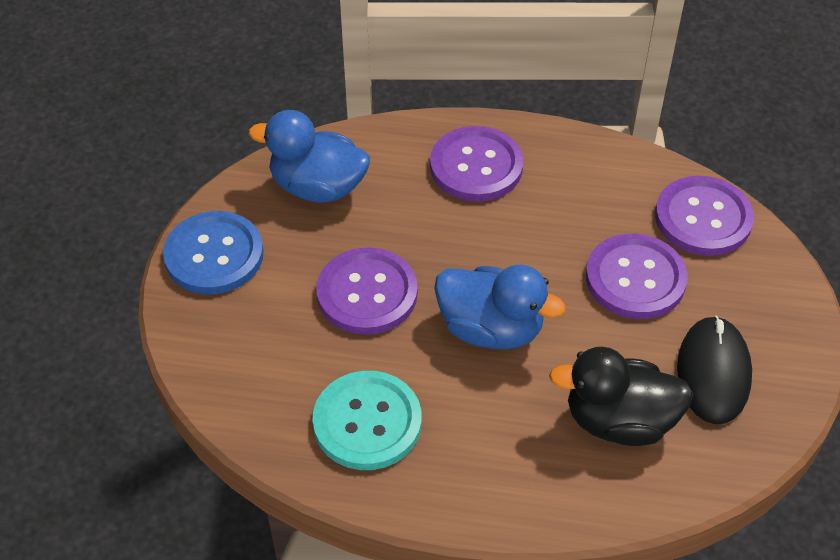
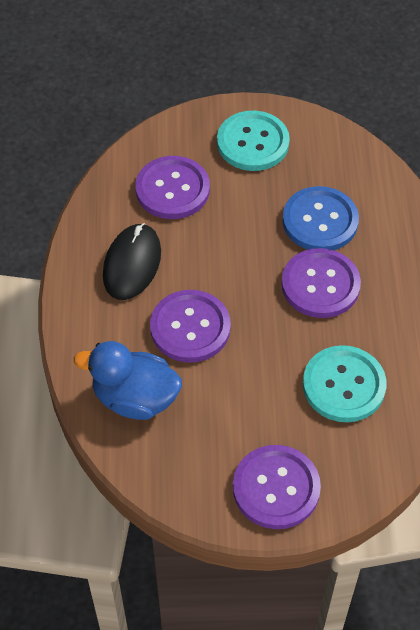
black duck: 1 -> 0
blue duck: 2 -> 1
turquoise button: 1 -> 2

